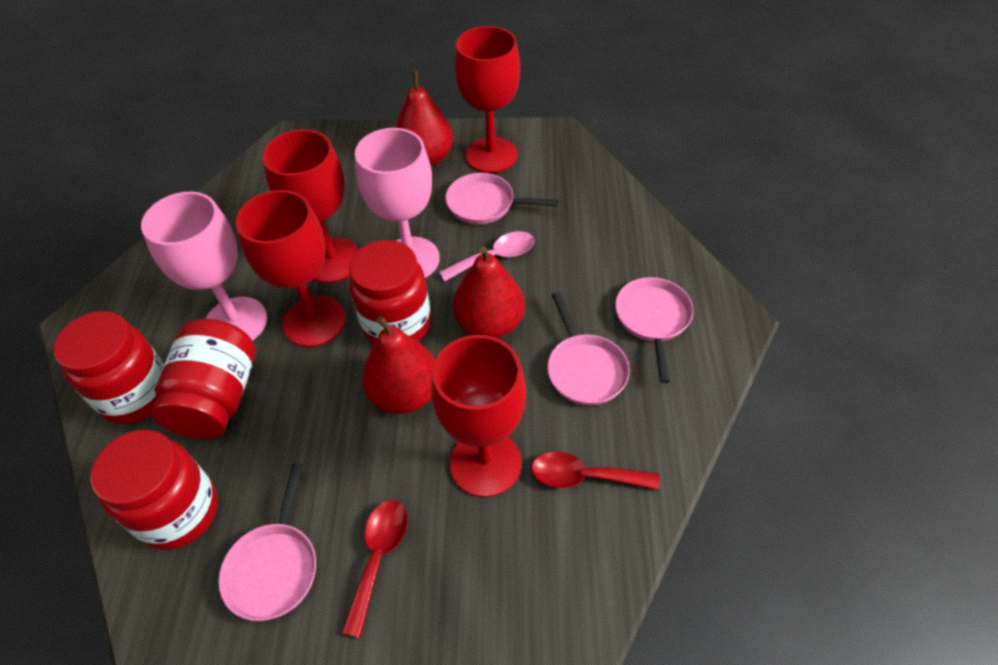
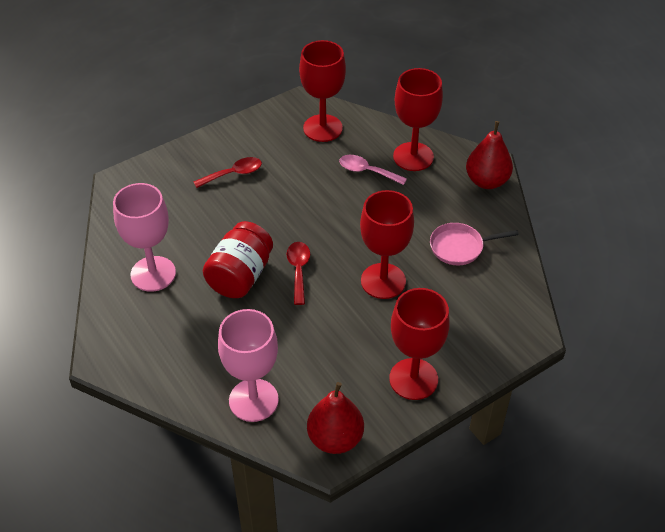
pink pan: 4 -> 1
red jar: 4 -> 1
red pear: 3 -> 2

